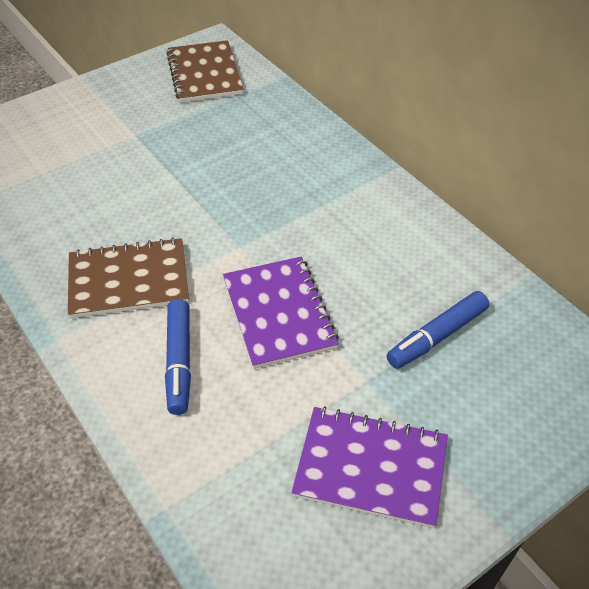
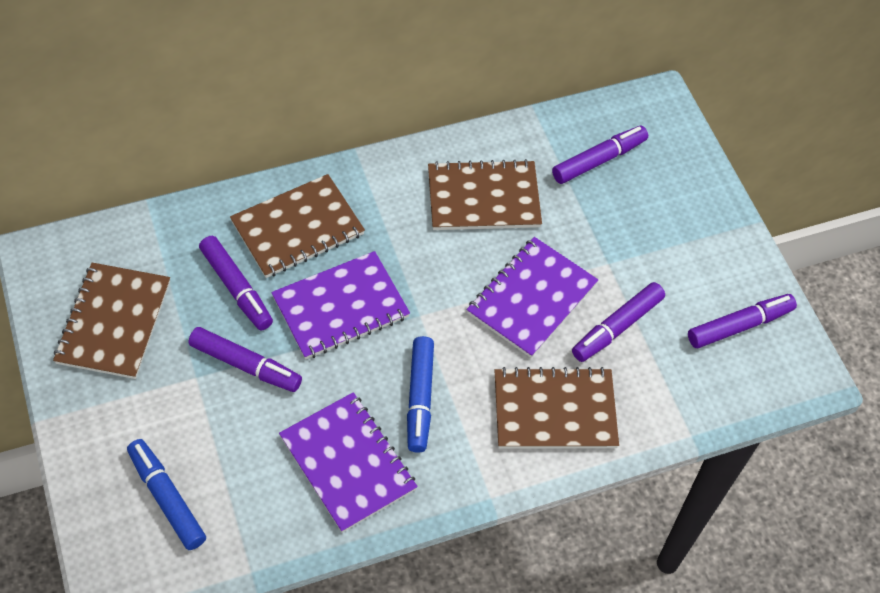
brown notebook: 2 -> 4
purple marker: 0 -> 5
purple notebook: 2 -> 3

